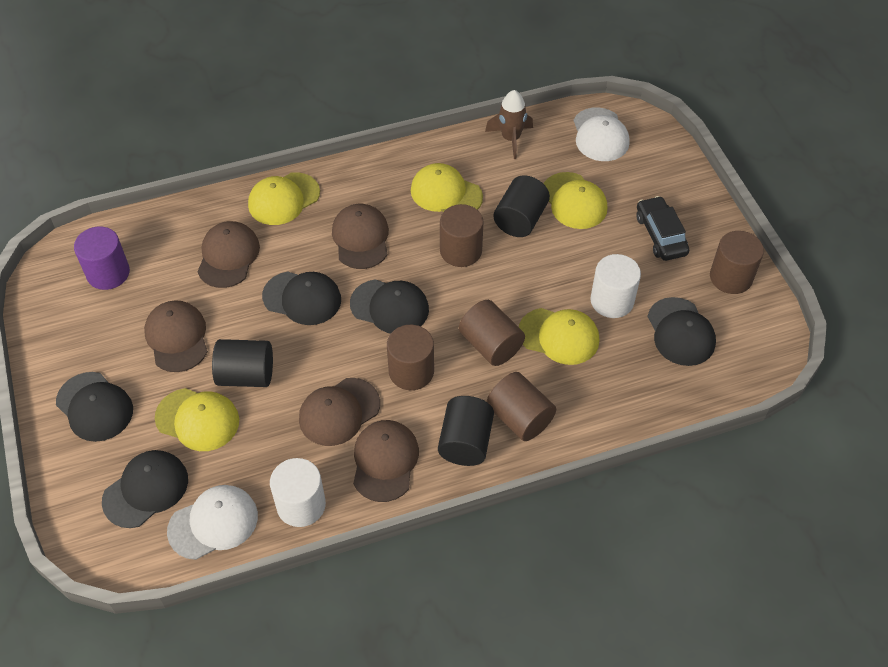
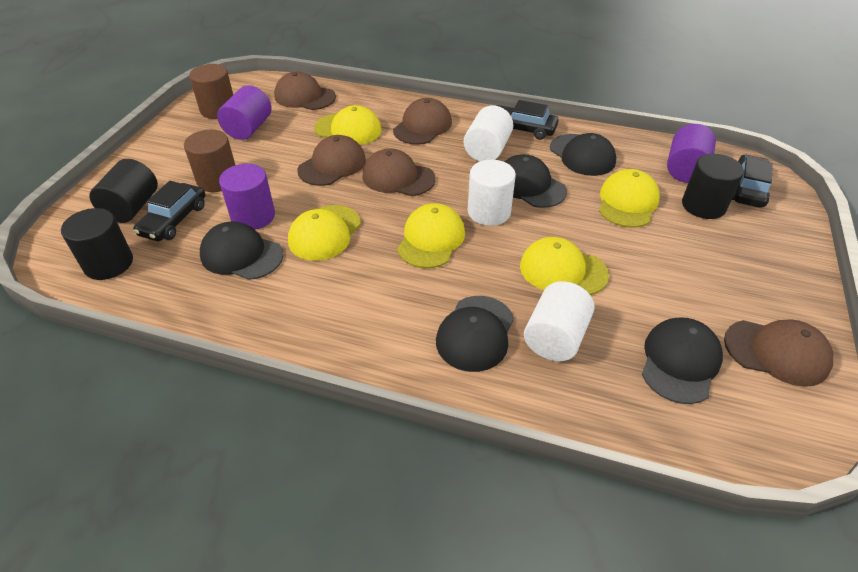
black car: 1 -> 3
brown cylinder: 5 -> 2
brown rocket: 1 -> 0
purple cylinder: 1 -> 3
white cap: 2 -> 0
white cylinder: 2 -> 3

